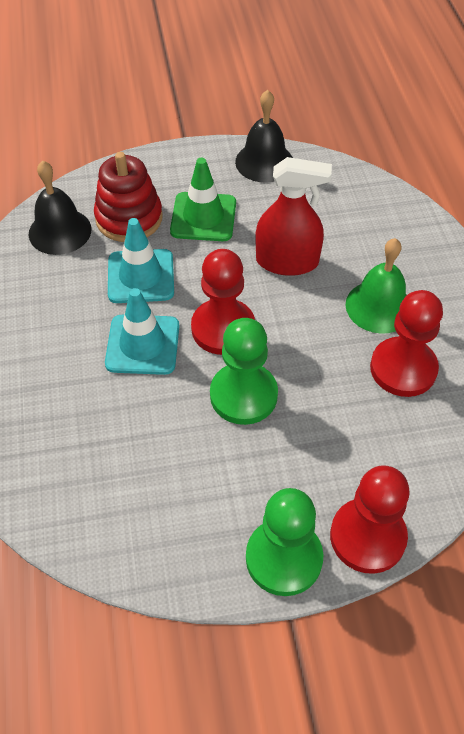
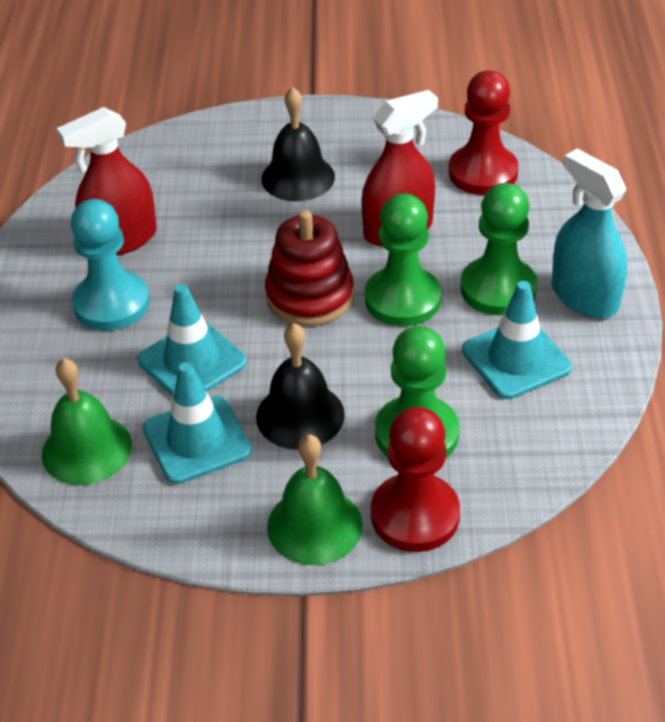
green bell: 1 -> 2
green pawn: 2 -> 3
green traffic cone: 1 -> 0
red pawn: 3 -> 2
red spray bottle: 1 -> 2
turquoise pawn: 0 -> 1
turquoise spray bottle: 0 -> 1
turquoise traffic cone: 2 -> 3

